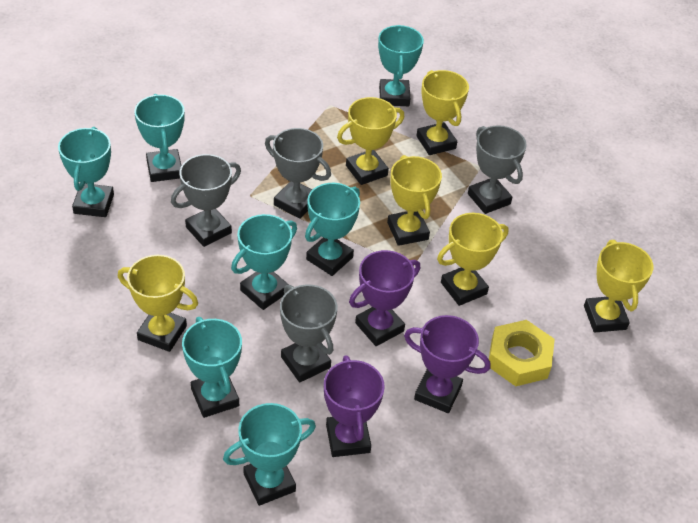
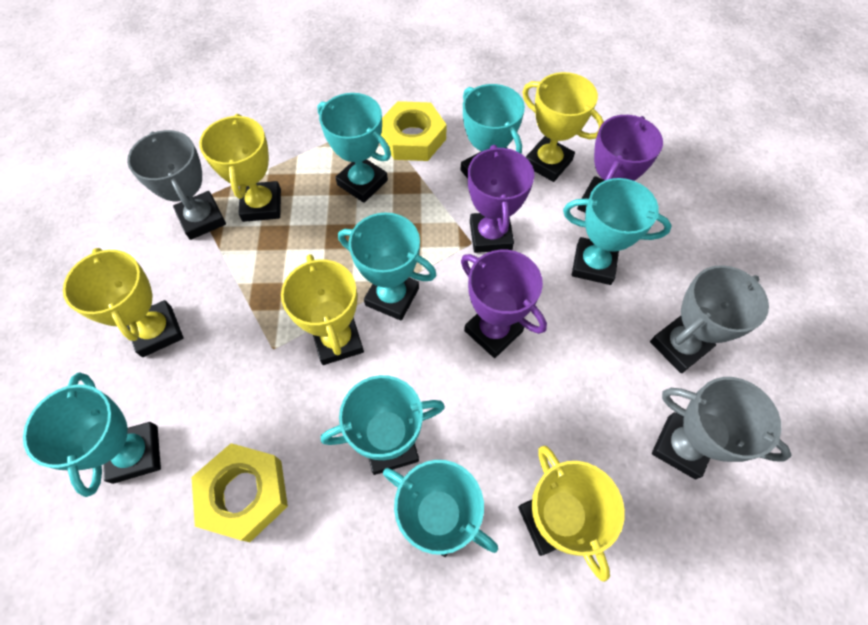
grey trophy: 4 -> 3
yellow nut: 1 -> 2
yellow trophy: 6 -> 5

